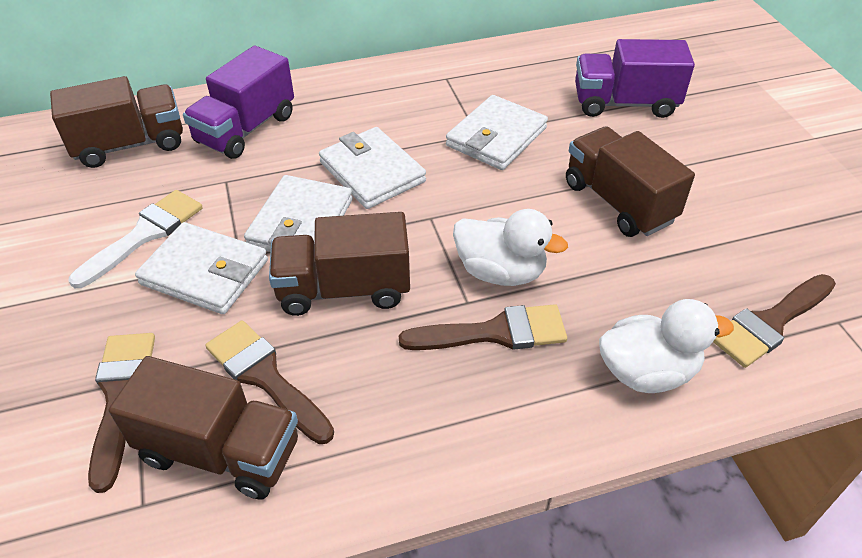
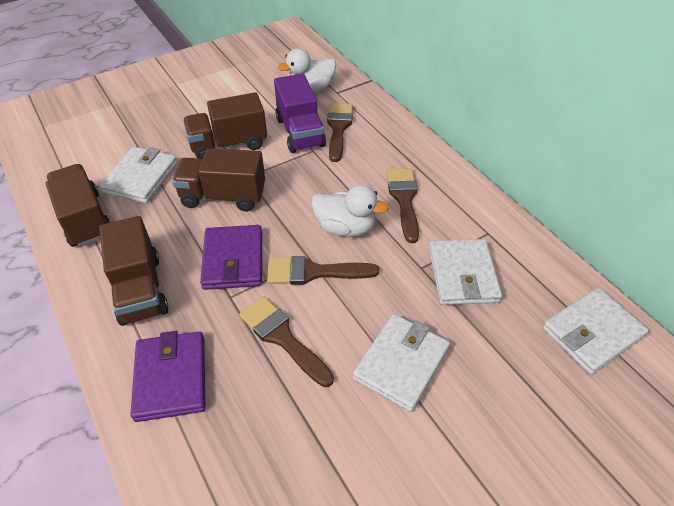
purple truck: 2 -> 1
purple wallet: 0 -> 2
white brush: 1 -> 0

